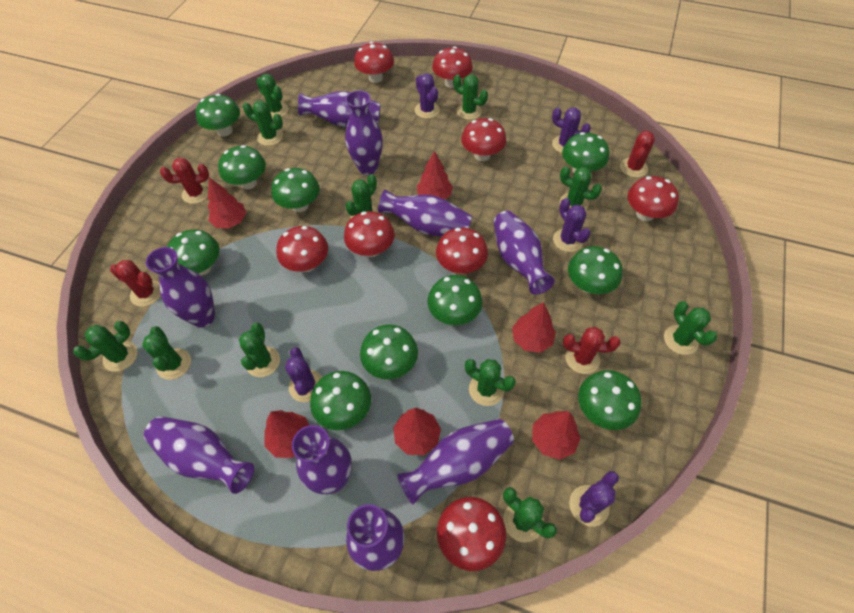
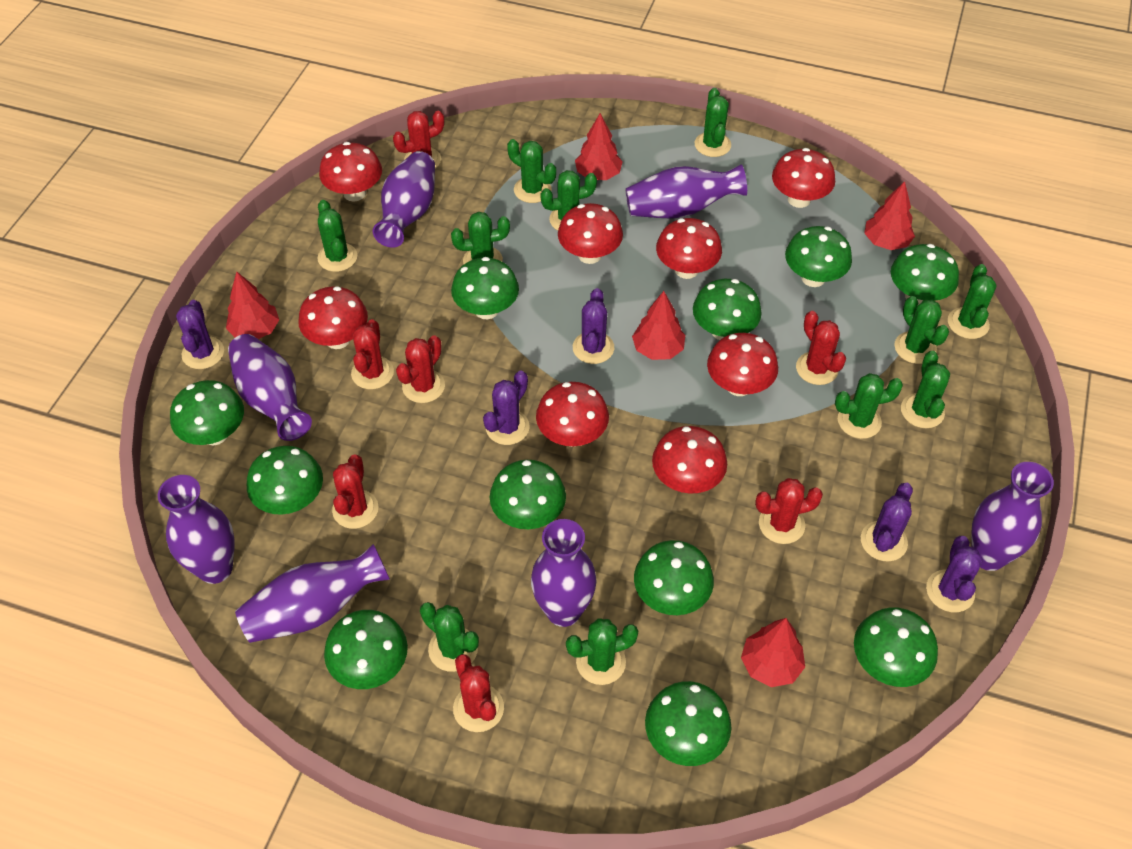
green mushroom: 10 -> 11
purple vase: 9 -> 7
red cactus: 4 -> 7
red tree: 6 -> 5

